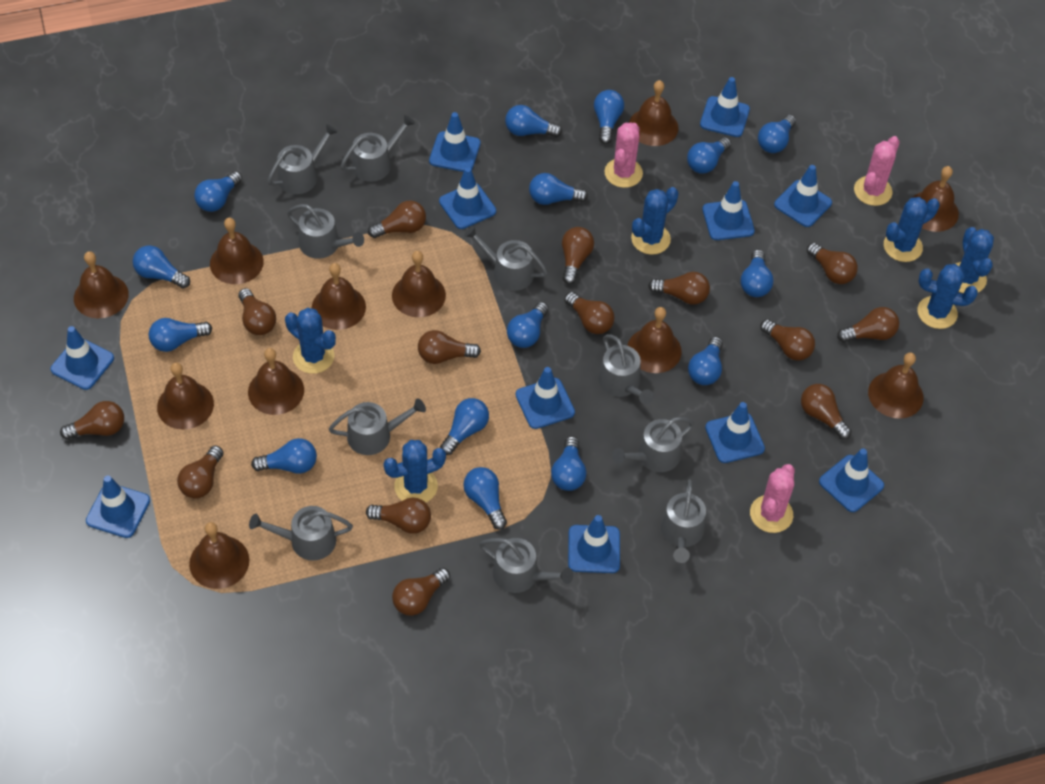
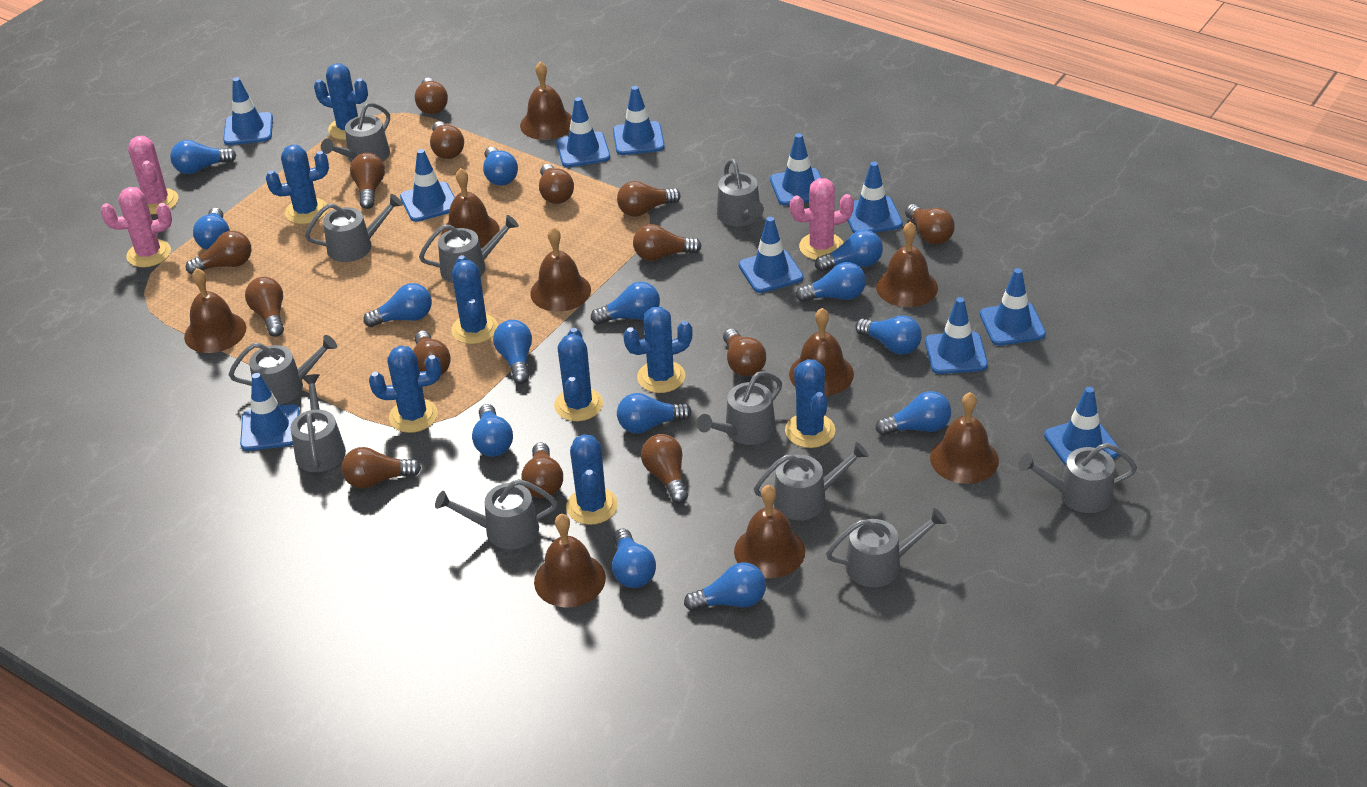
blue cactus: 6 -> 8
blue light bulb: 15 -> 14
brown bell: 11 -> 9
grey watering can: 10 -> 11

